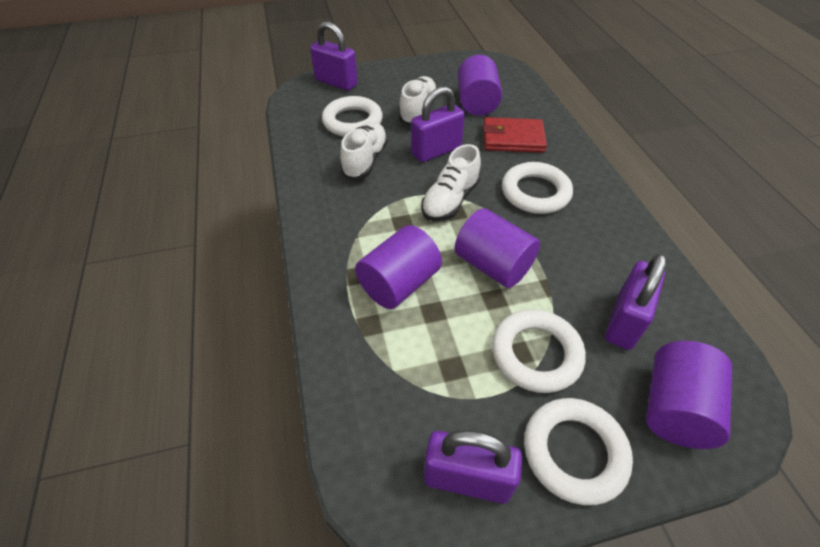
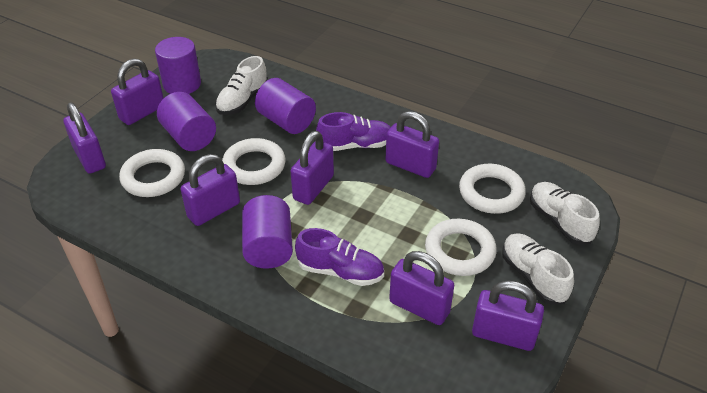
purple padlock: 4 -> 7
purple shoe: 0 -> 2
red wallet: 1 -> 0

